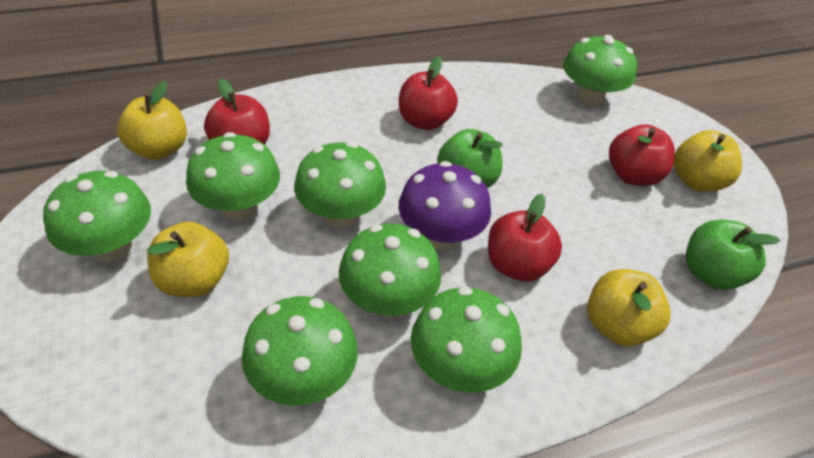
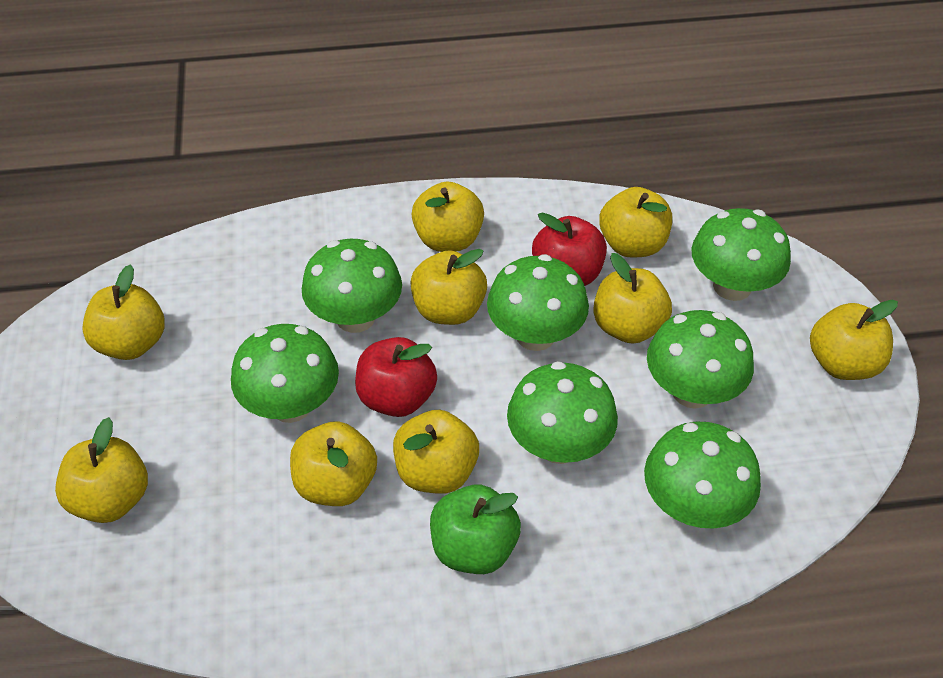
green apple: 2 -> 1
purple mushroom: 1 -> 0
red apple: 4 -> 2
yellow apple: 4 -> 9

